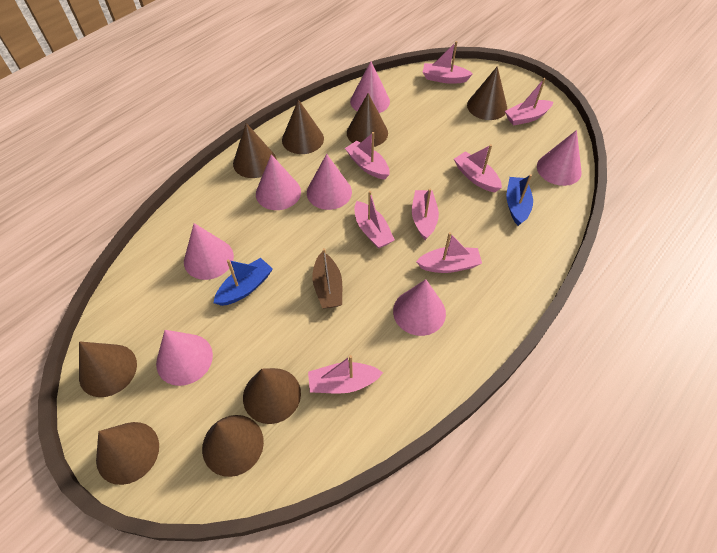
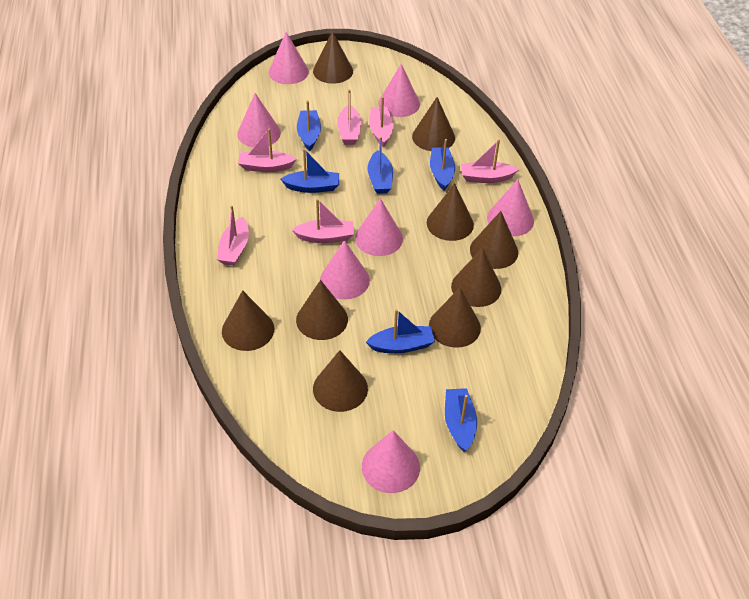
blue boat: 2 -> 6
brown boat: 1 -> 0
brown cone: 8 -> 9
pink boat: 8 -> 6

